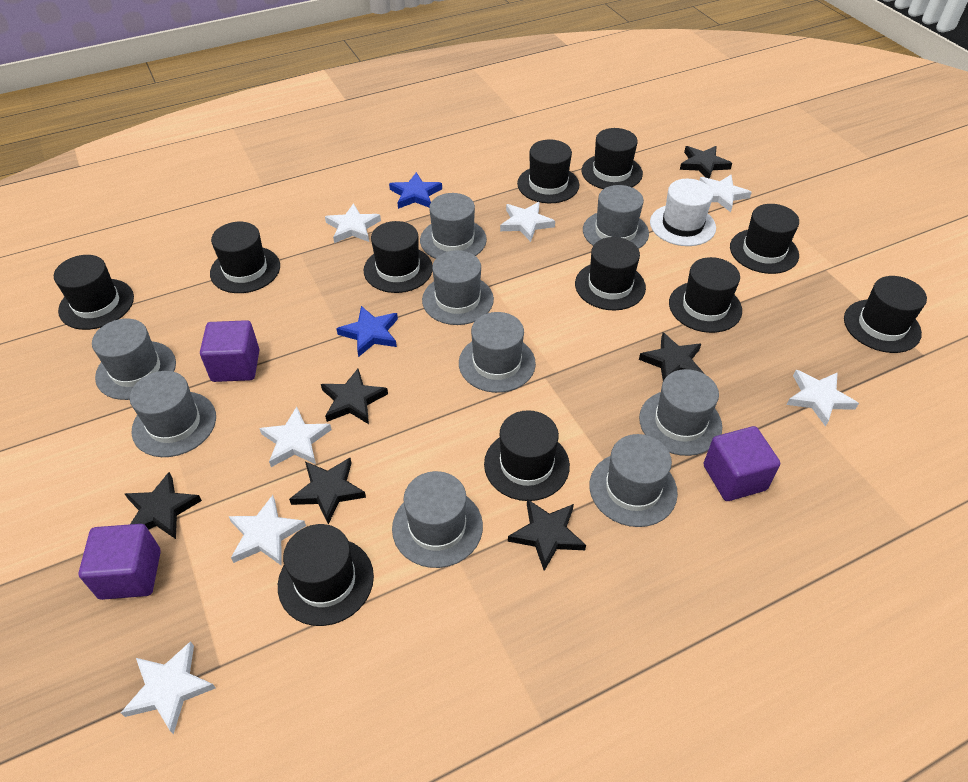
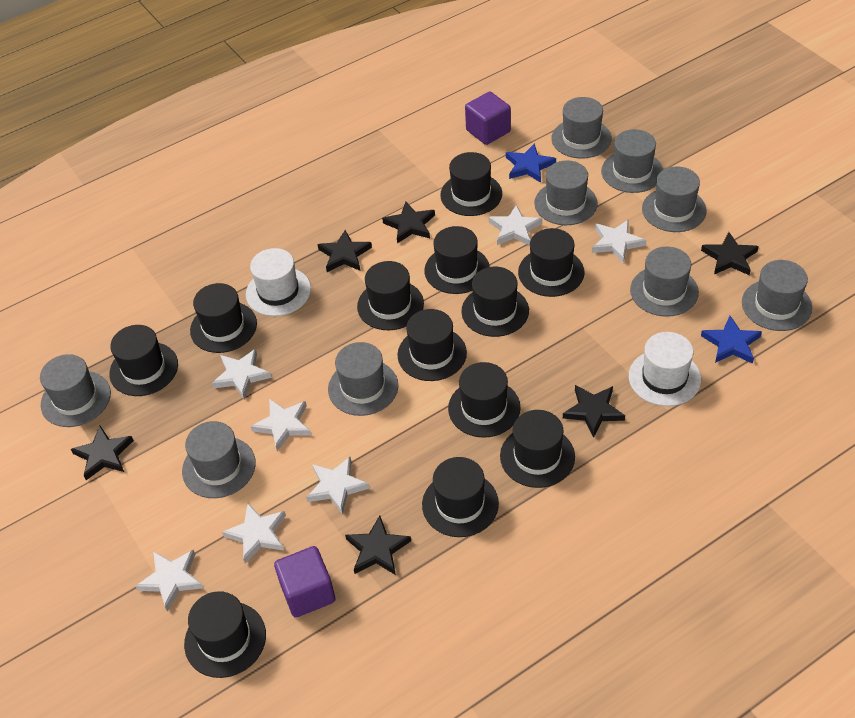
black hat: 11 -> 12
purple cube: 3 -> 2
white hat: 1 -> 2

